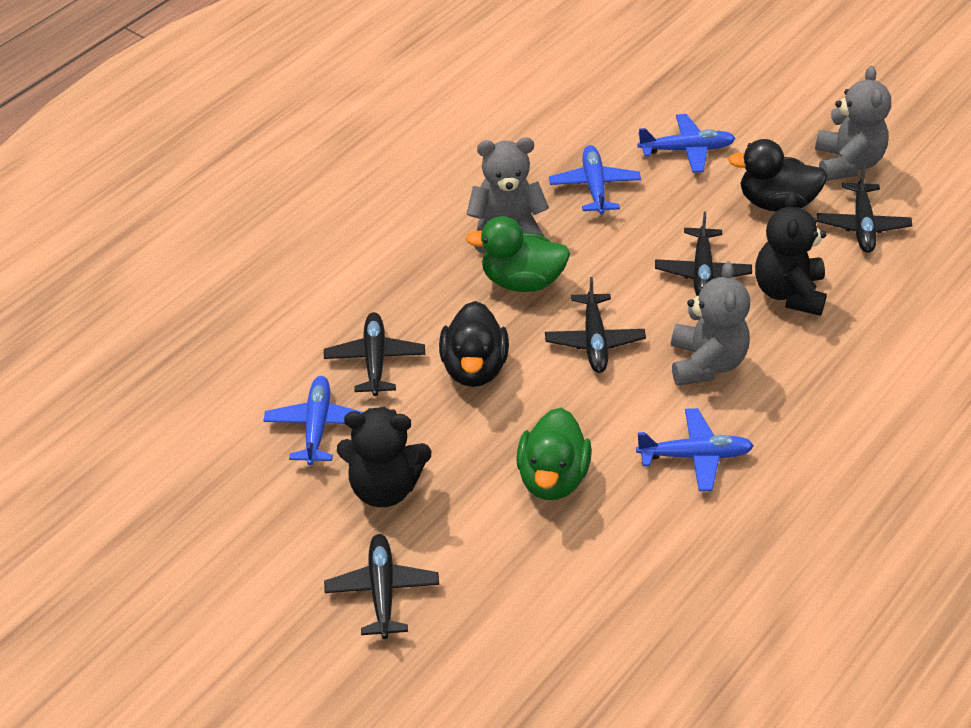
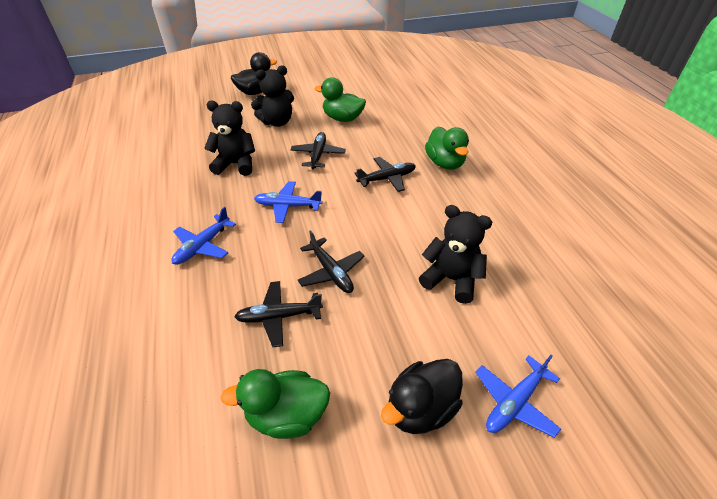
black plane: 5 -> 4
black teddy bear: 2 -> 3
blue plane: 4 -> 3
green duck: 2 -> 3
grey teddy bear: 3 -> 0

